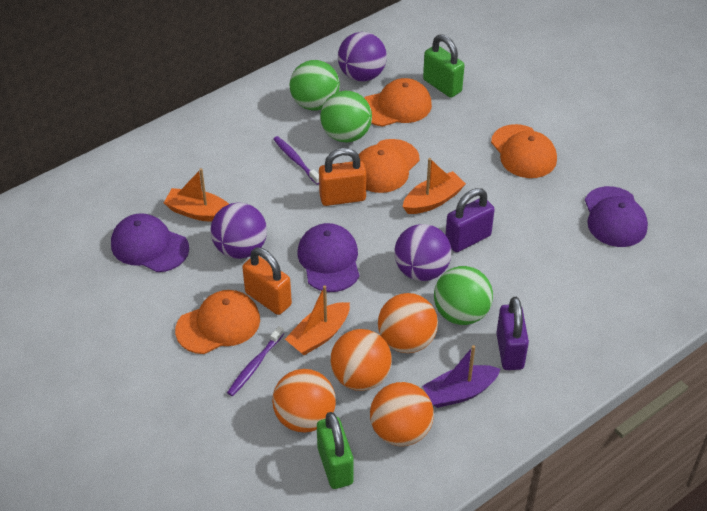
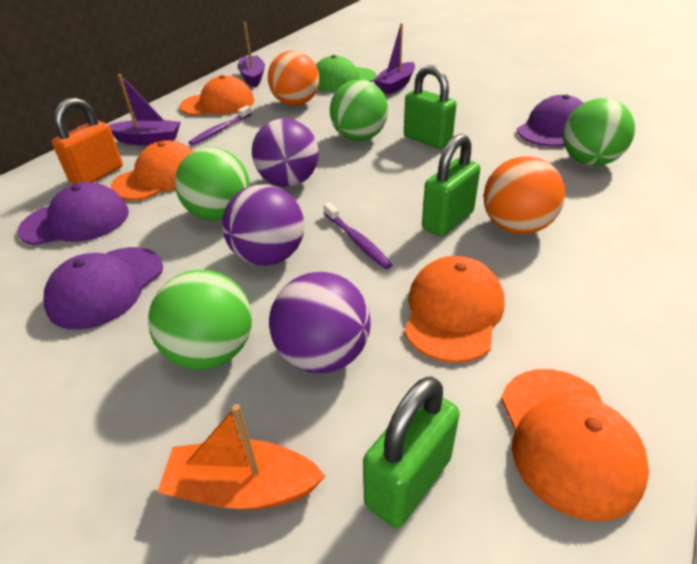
green ball: 3 -> 4
green cap: 0 -> 1
green padlock: 2 -> 3
orange ball: 4 -> 2
orange boat: 3 -> 1
orange padlock: 2 -> 1
purple boat: 1 -> 3
purple padlock: 2 -> 0

